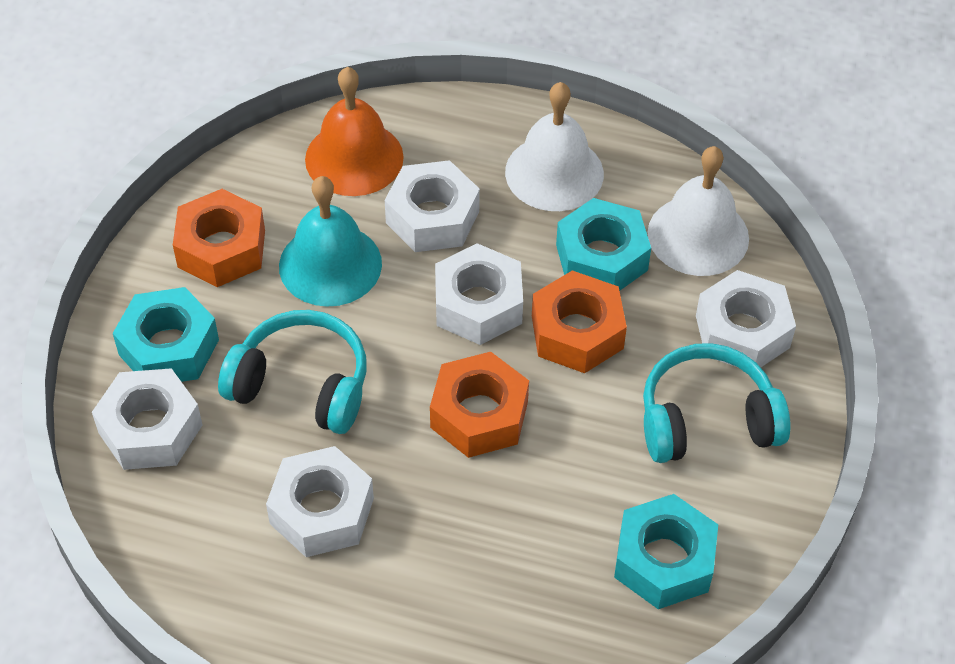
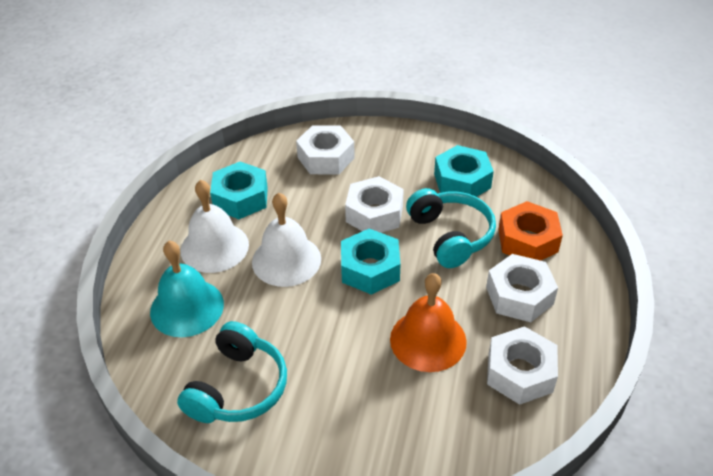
orange nut: 3 -> 1
white nut: 5 -> 4

